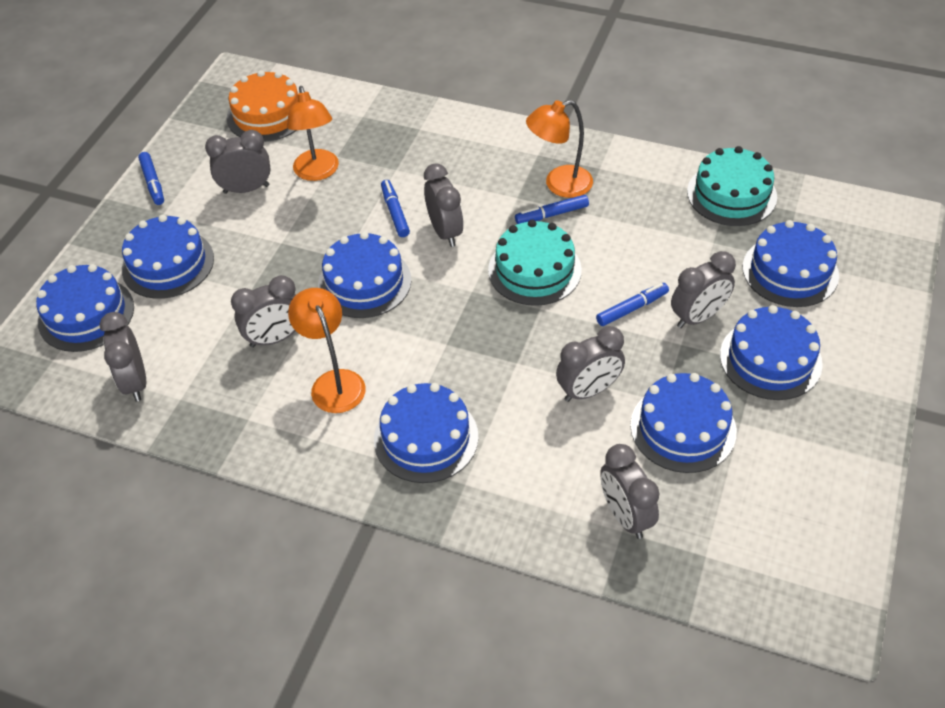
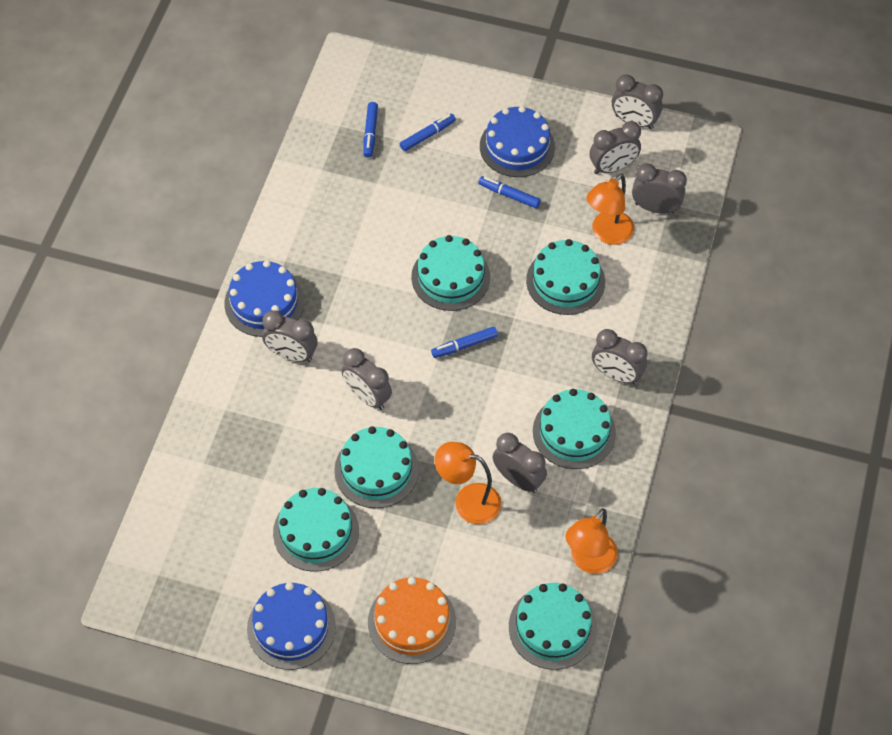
blue cake: 7 -> 3
turquoise cake: 2 -> 6

